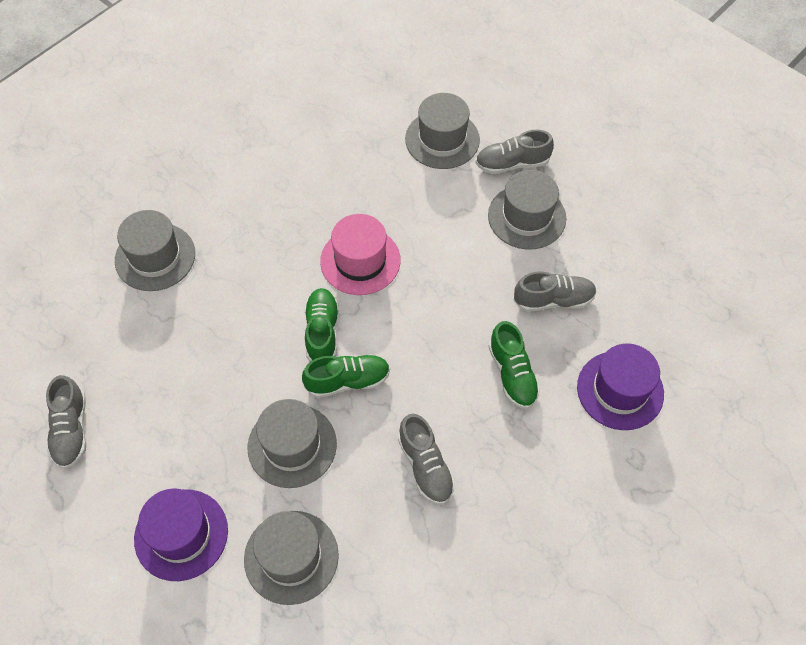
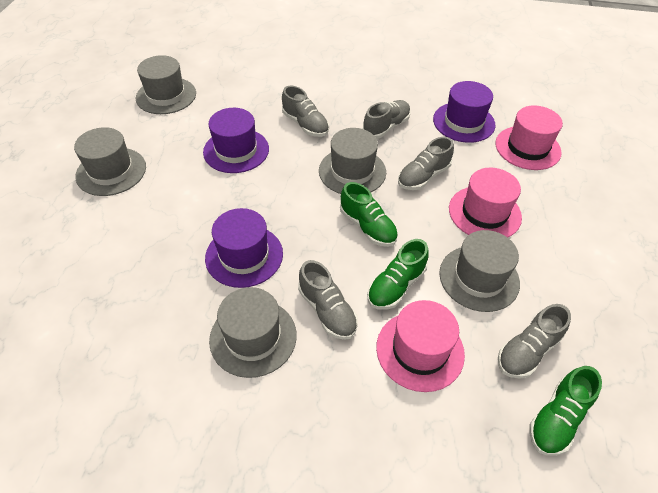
grey shoe: 4 -> 5
pink hat: 1 -> 3
purple hat: 2 -> 3

